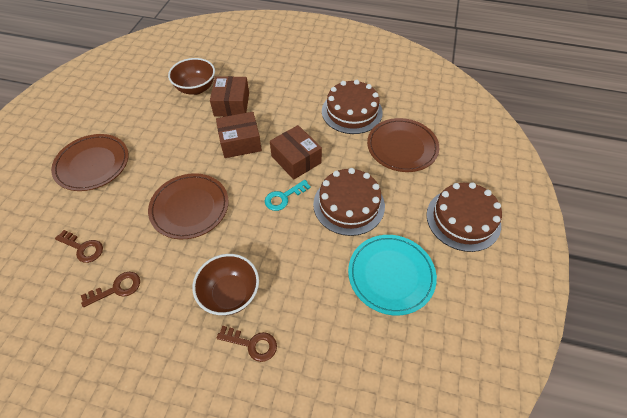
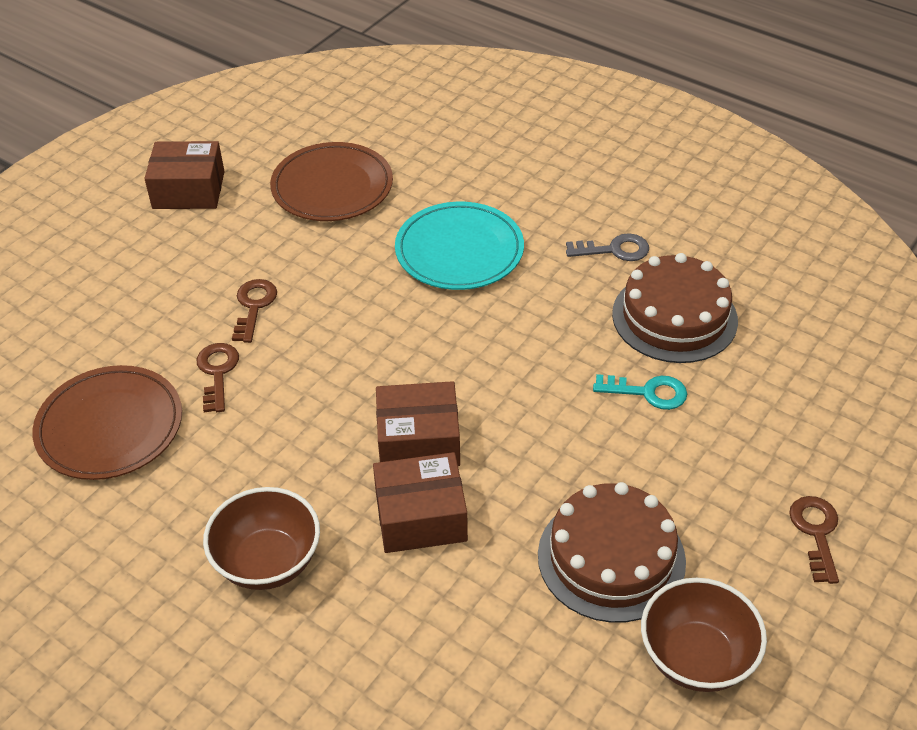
brown cake: 3 -> 2
brown plate: 3 -> 2
grey key: 0 -> 1

